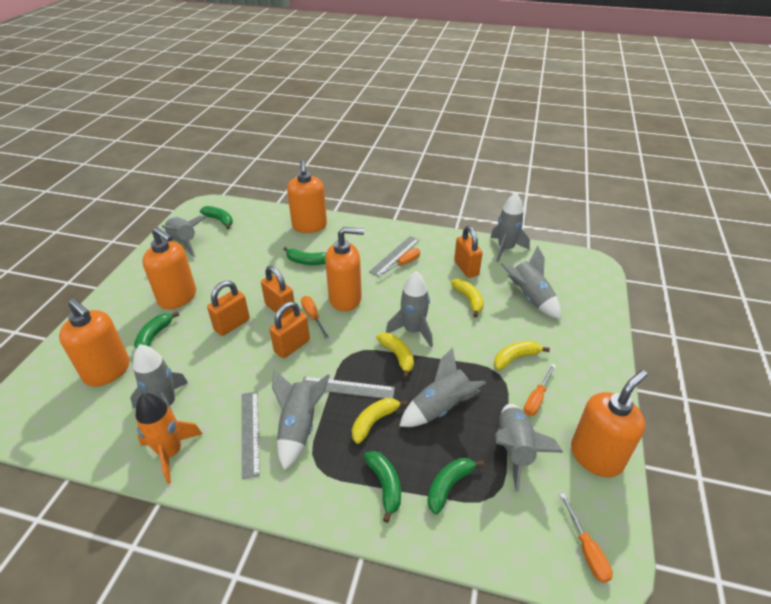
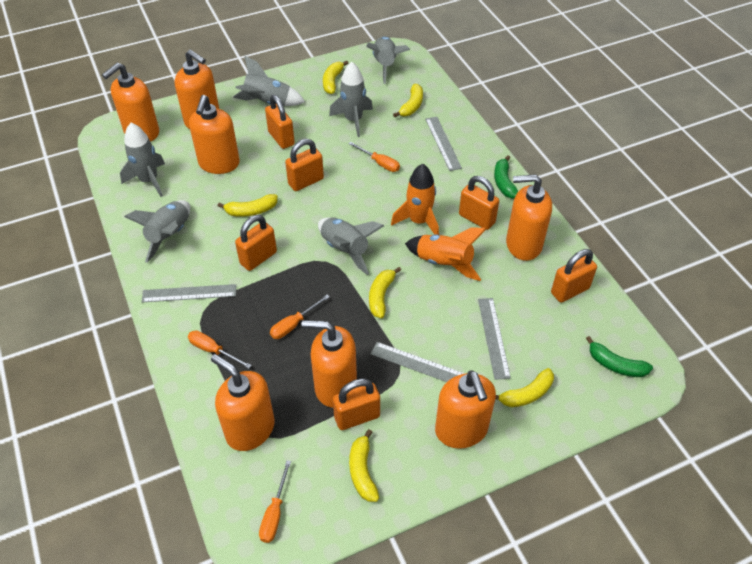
green banana: 5 -> 2
grey rocket: 8 -> 6
grey ruler: 3 -> 4
orange padlock: 4 -> 6
orange rocket: 1 -> 2
orange soap dispenser: 5 -> 7
yellow banana: 4 -> 6

